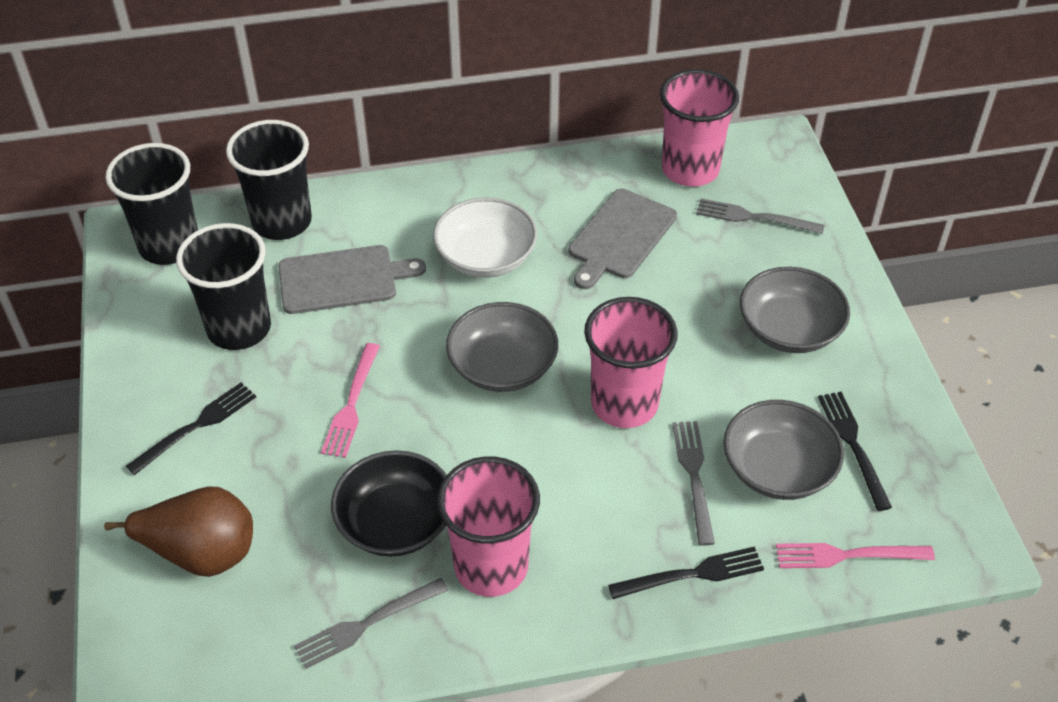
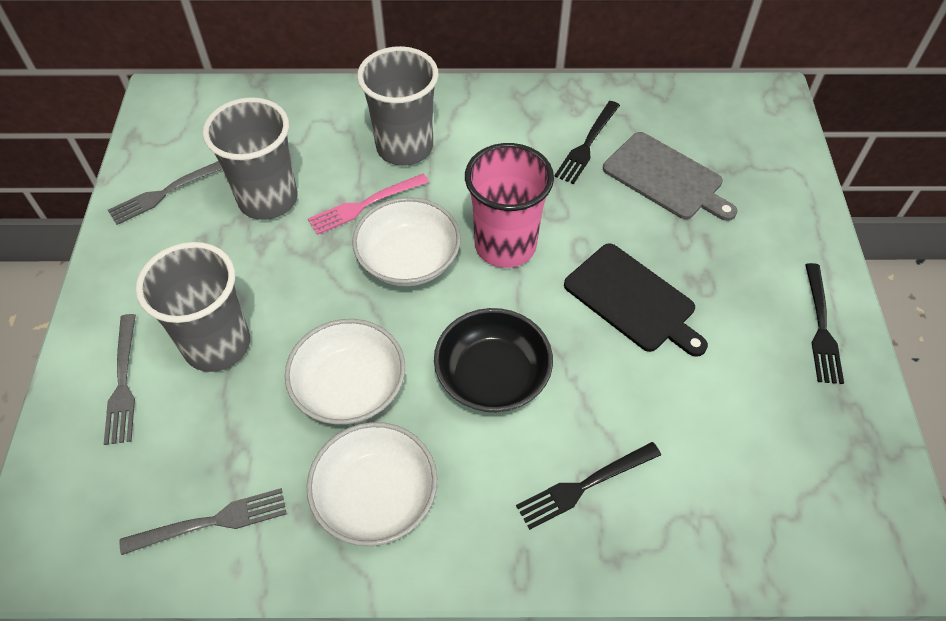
black cup: 3 -> 0
black cutting board: 0 -> 1
brown pear: 1 -> 0
grey bowl: 3 -> 0
grey cup: 0 -> 3
grey cutting board: 2 -> 1
pink cup: 3 -> 1
pink fork: 2 -> 1
white bowl: 1 -> 3

